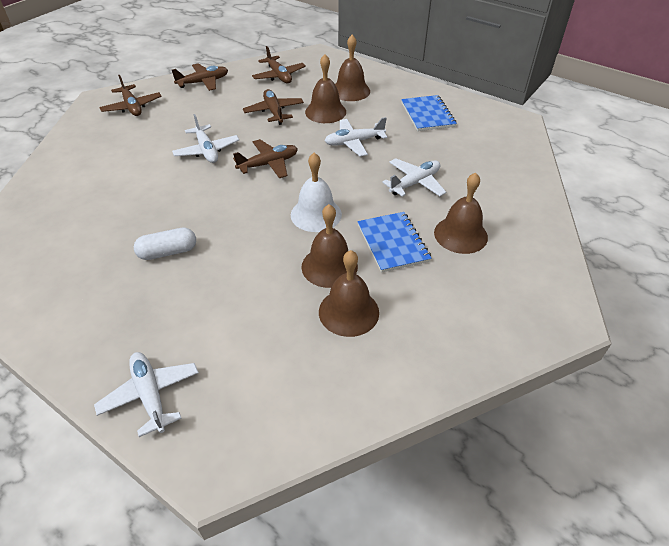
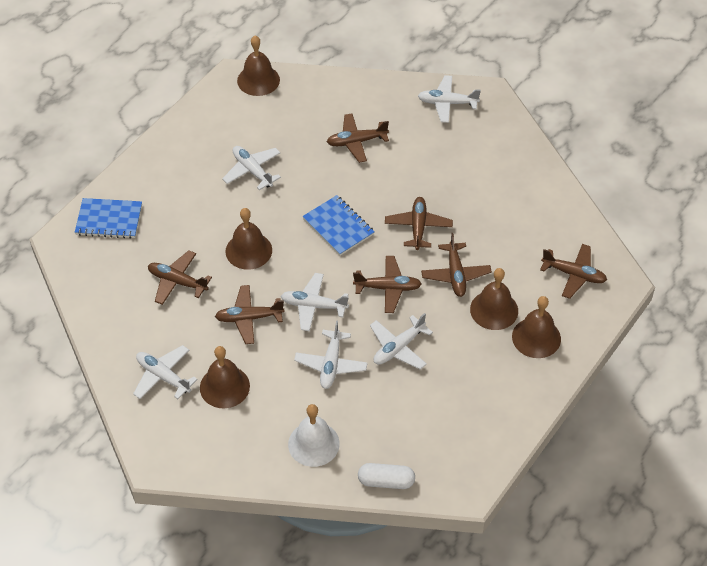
brown plane: 5 -> 7
white plane: 4 -> 6

